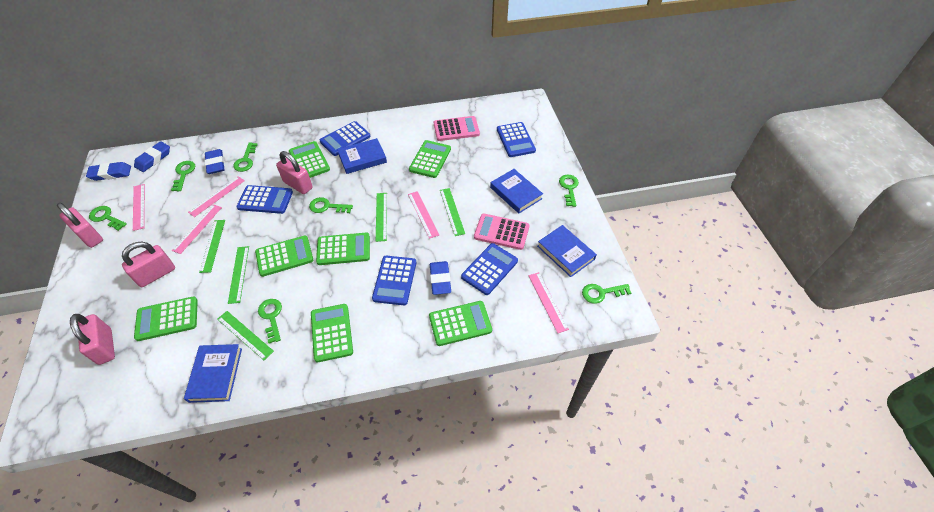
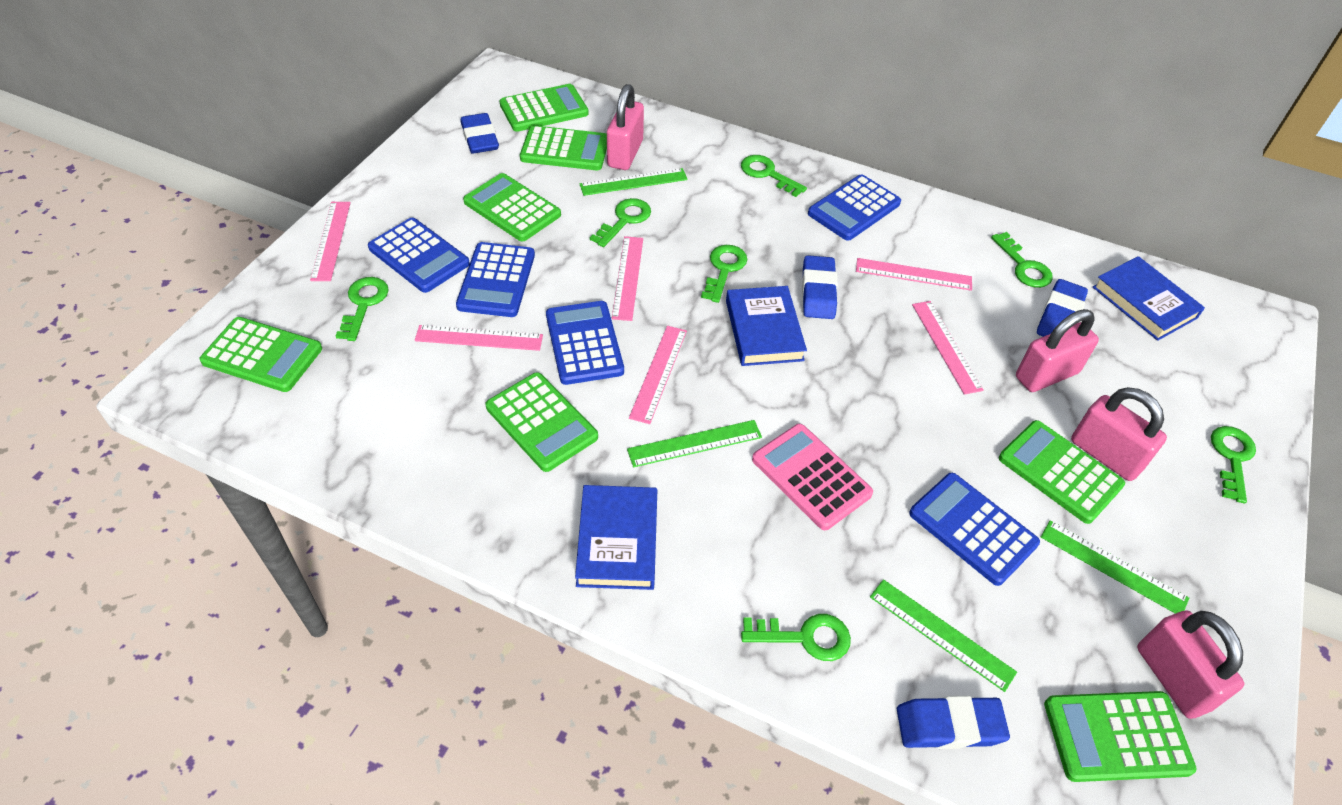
blue book: 4 -> 3
green ruler: 5 -> 4
pink calculator: 2 -> 1
pink ruler: 5 -> 6

